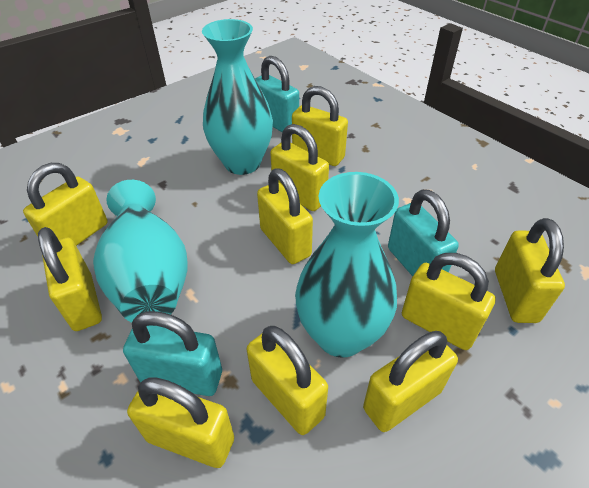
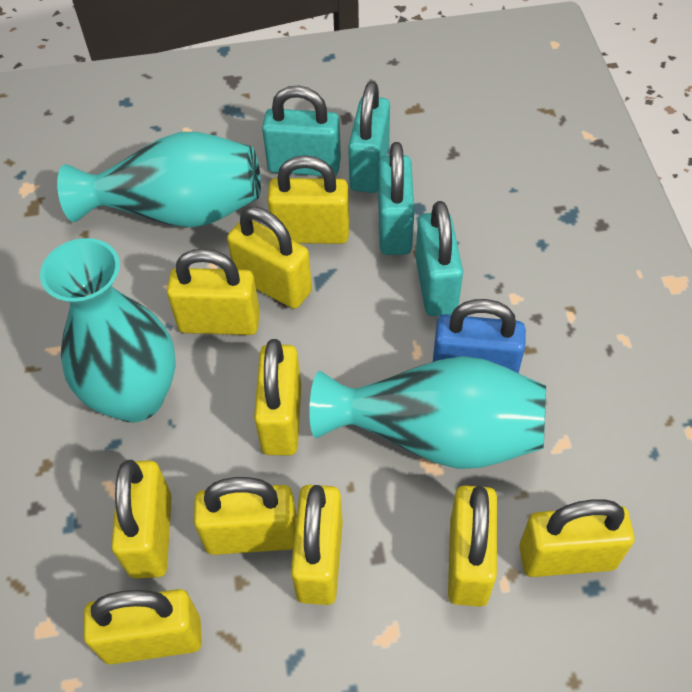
blue padlock: 0 -> 1
turquoise padlock: 3 -> 4

